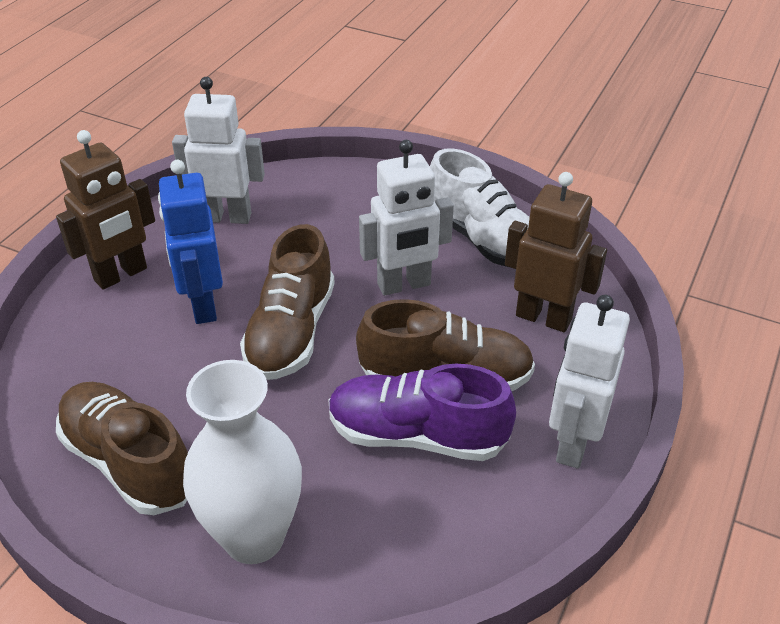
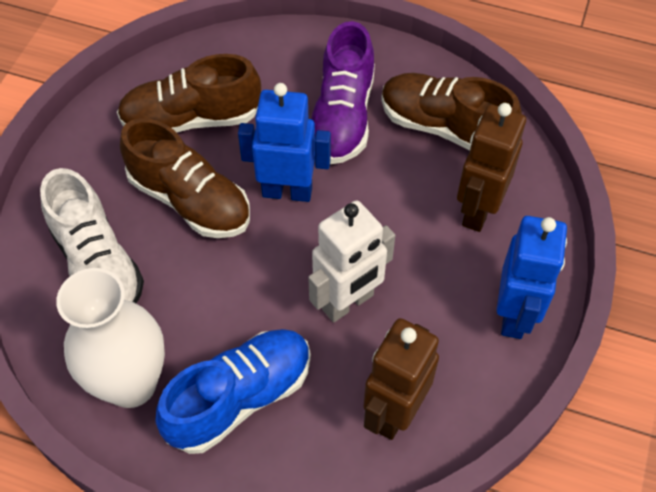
blue robot: 1 -> 2
blue shoe: 0 -> 1
white robot: 3 -> 1

